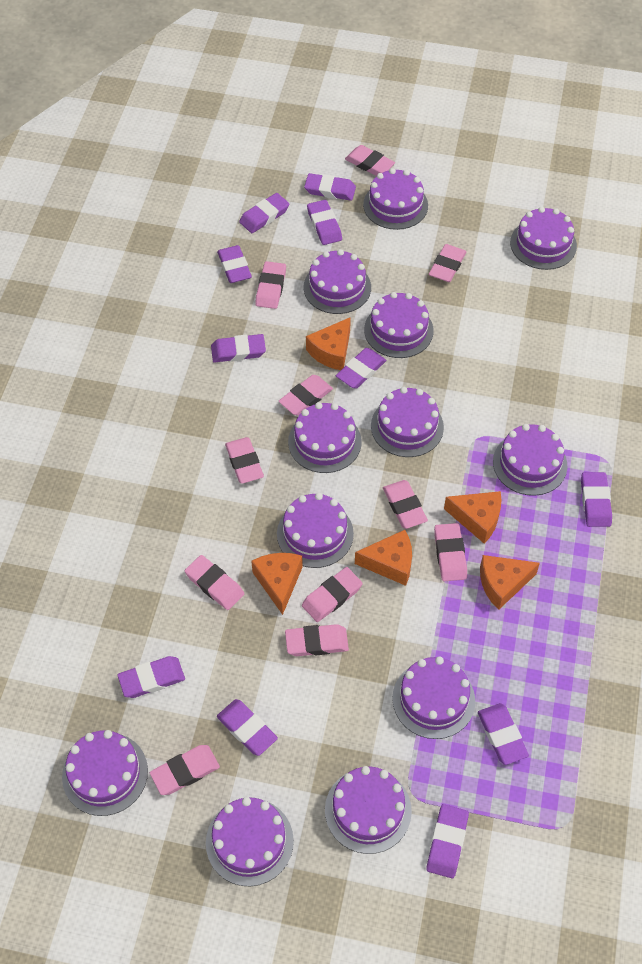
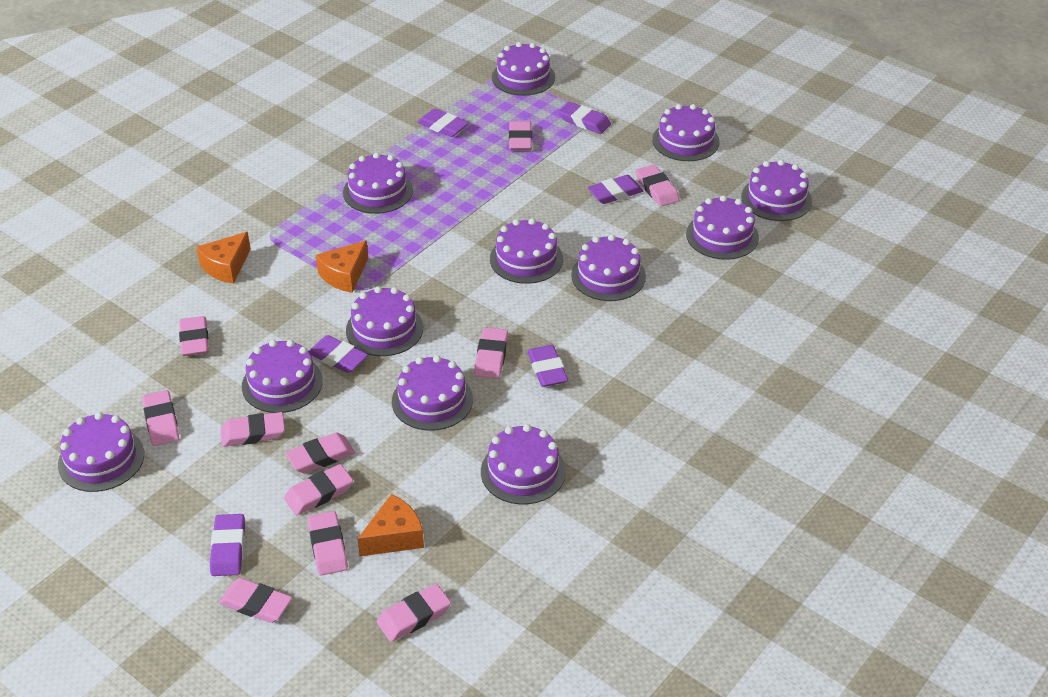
orange cheese: 5 -> 3
purple eraser: 11 -> 6

